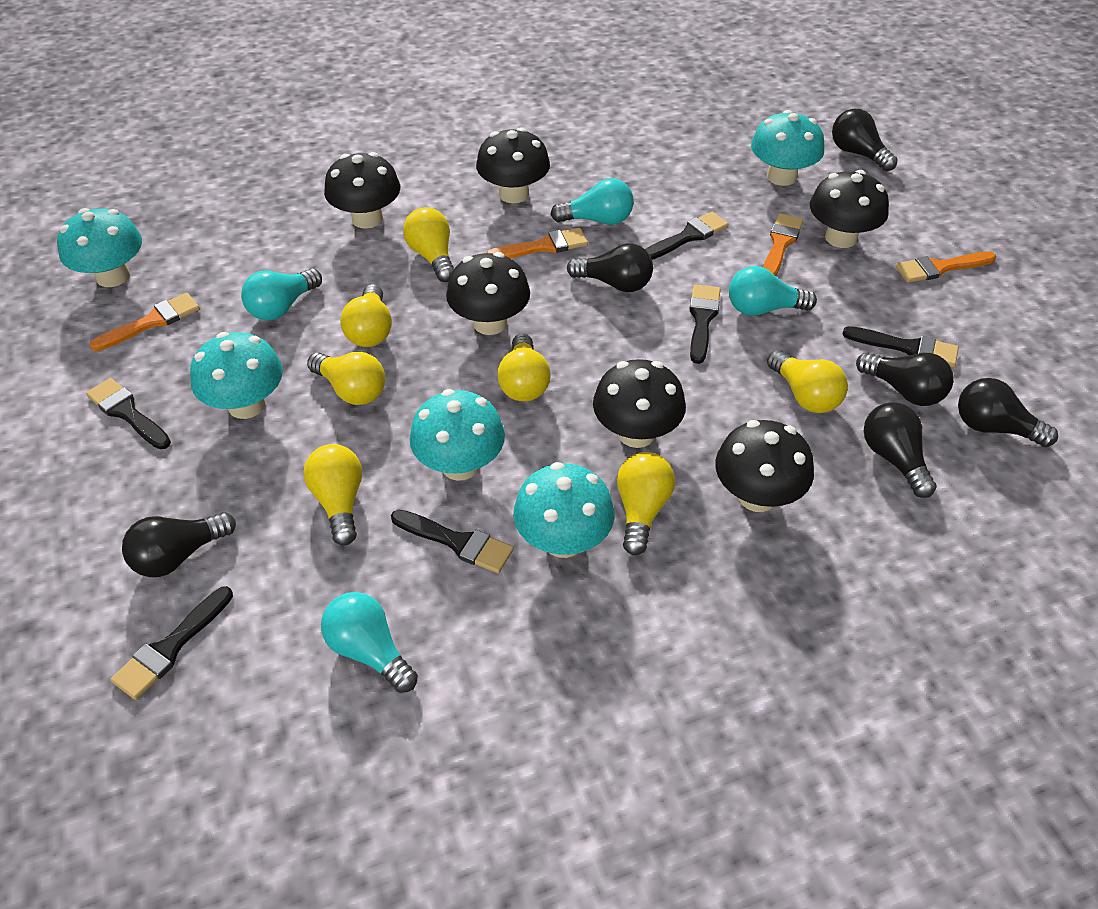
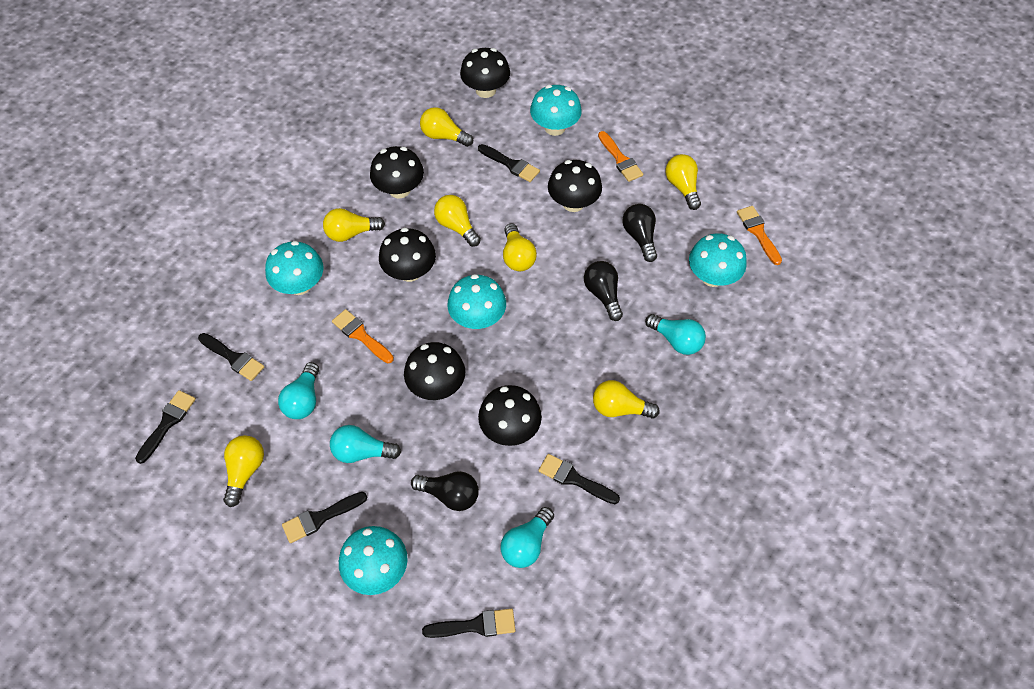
black light bulb: 6 -> 3
orange brush: 4 -> 3

